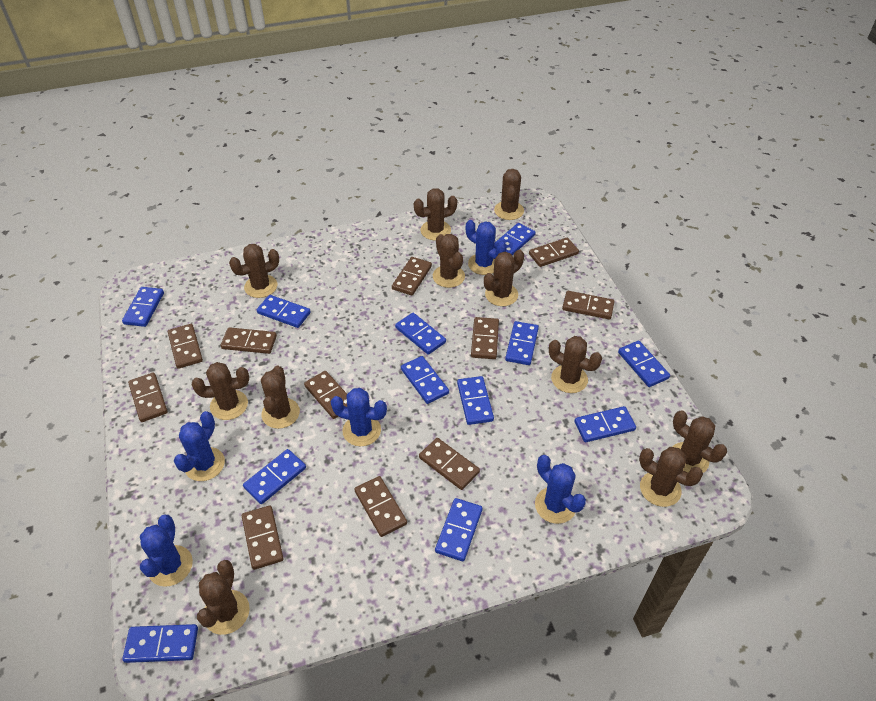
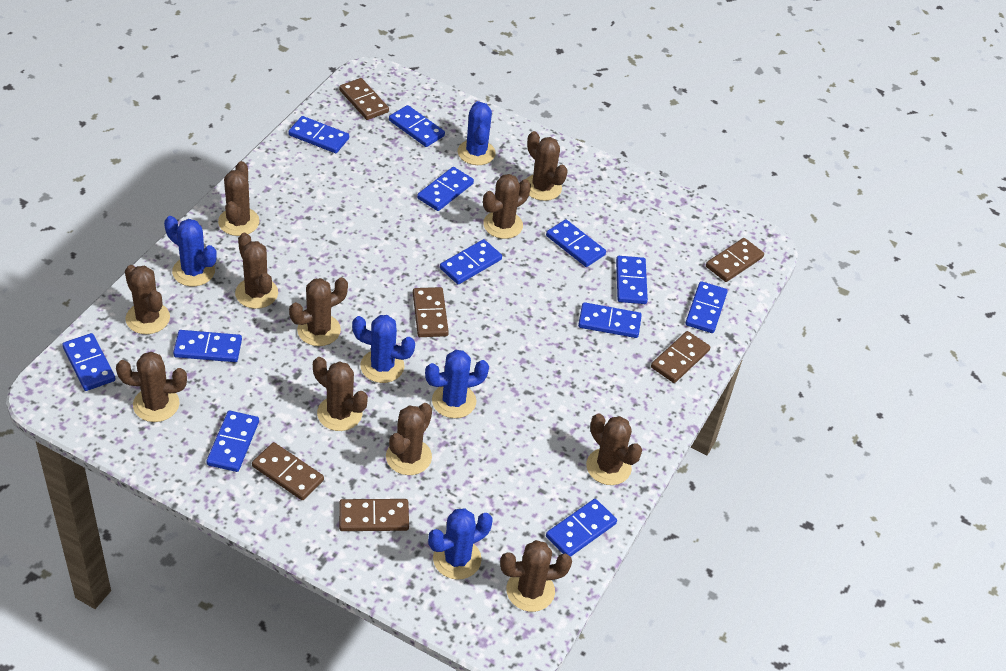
brown domino: 11 -> 6

